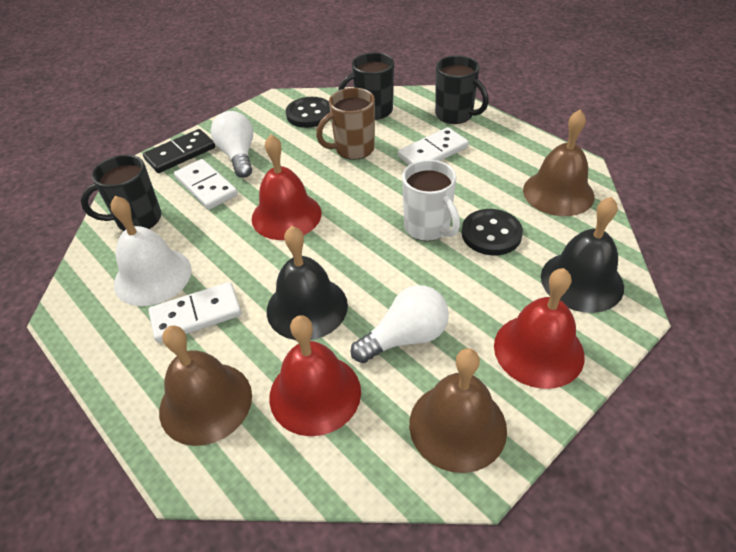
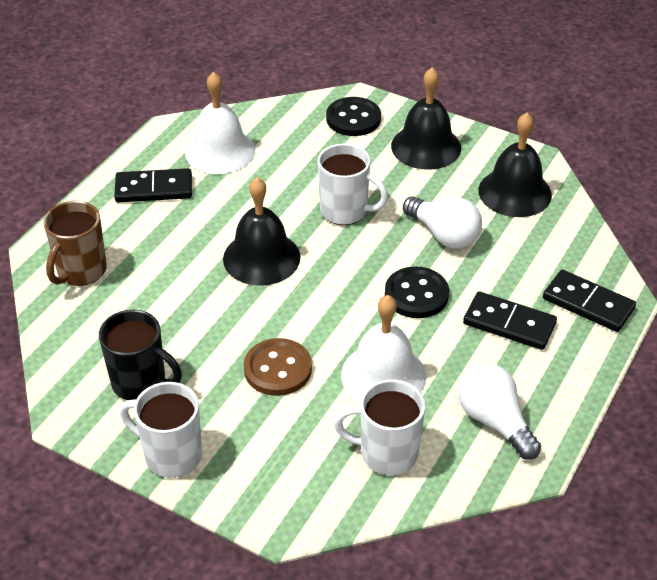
black bell: 2 -> 3
black domino: 1 -> 3
black mug: 3 -> 1
brown bell: 3 -> 0
brown button: 0 -> 1
red bell: 3 -> 0
white bell: 1 -> 2
white domino: 3 -> 0
white mug: 1 -> 3

